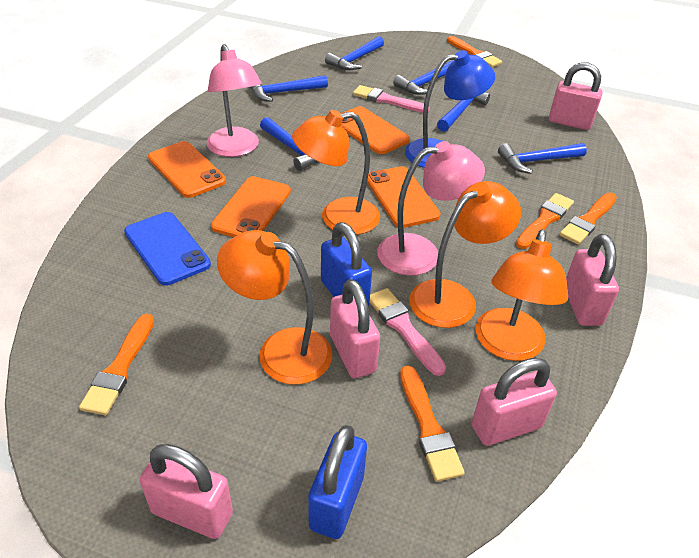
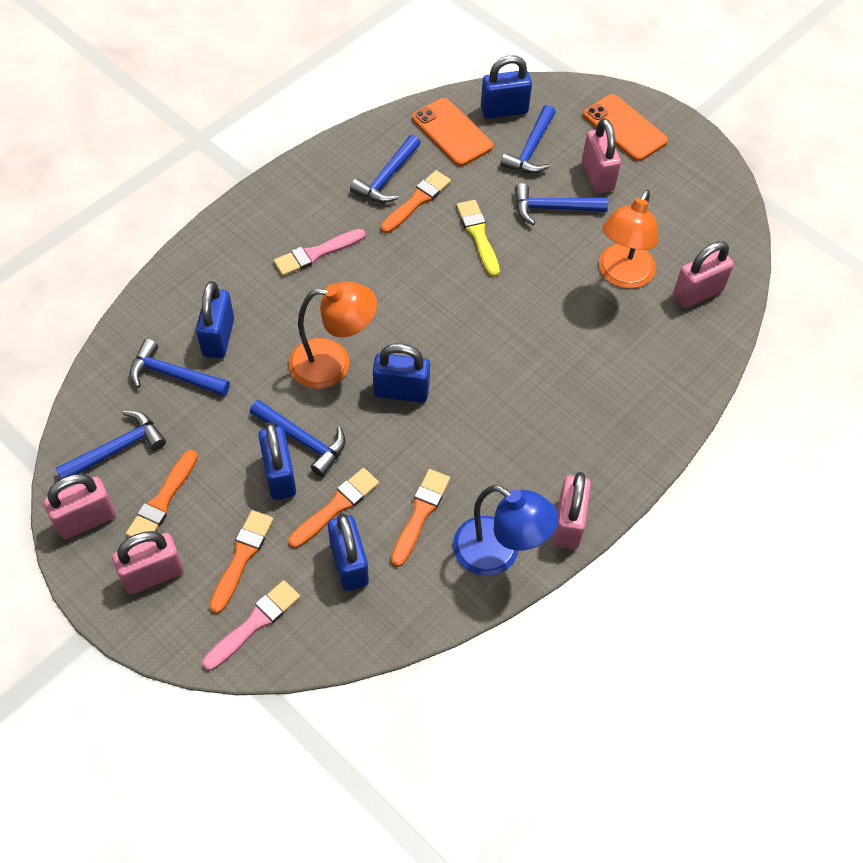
blue padlock: 2 -> 5
blue phone: 1 -> 0
orange lamp: 4 -> 2
orange phone: 4 -> 2
pink lamp: 2 -> 0
yellow brush: 0 -> 1

